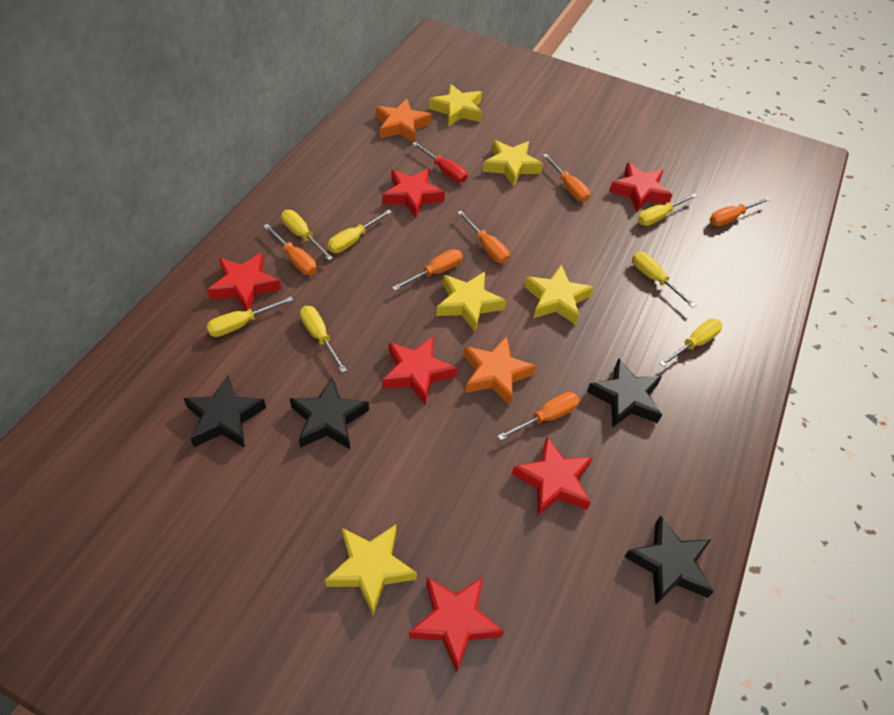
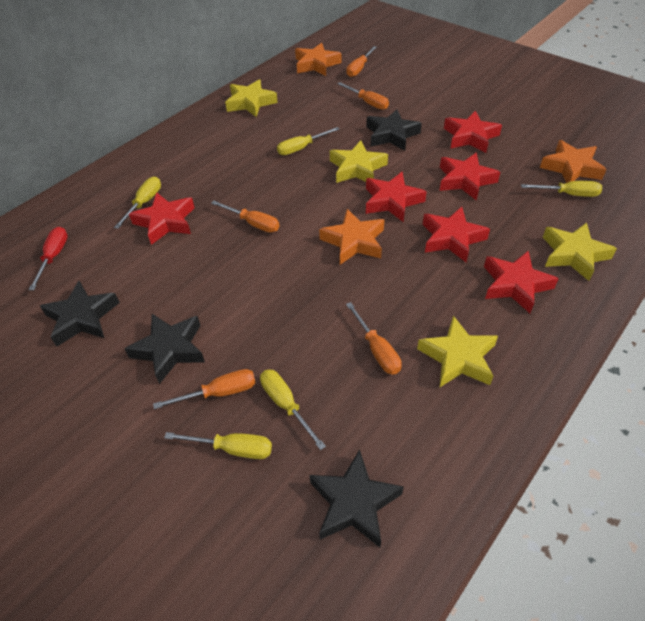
orange screwdriver: 6 -> 5
orange star: 2 -> 3
yellow screwdriver: 7 -> 5
yellow star: 5 -> 4

